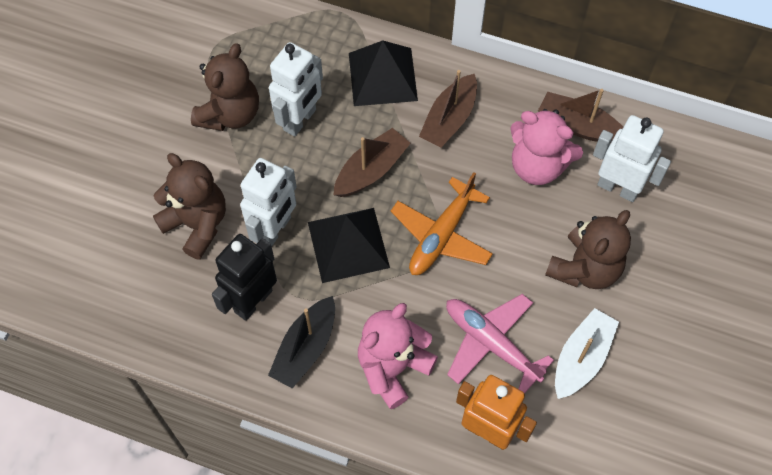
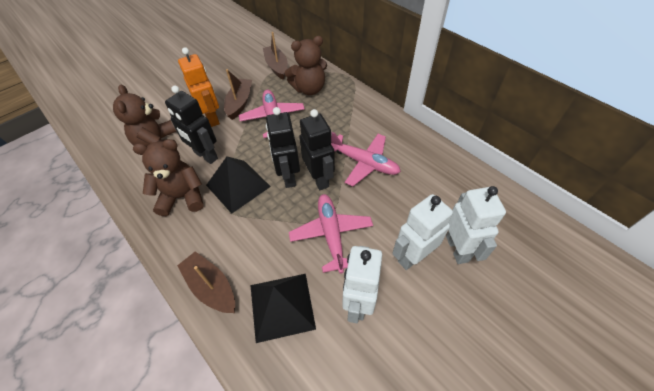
black boat: 1 -> 0
black robot: 1 -> 3
orange plane: 1 -> 0
pink plane: 1 -> 3
pink teddy bear: 2 -> 0
white boat: 1 -> 0

